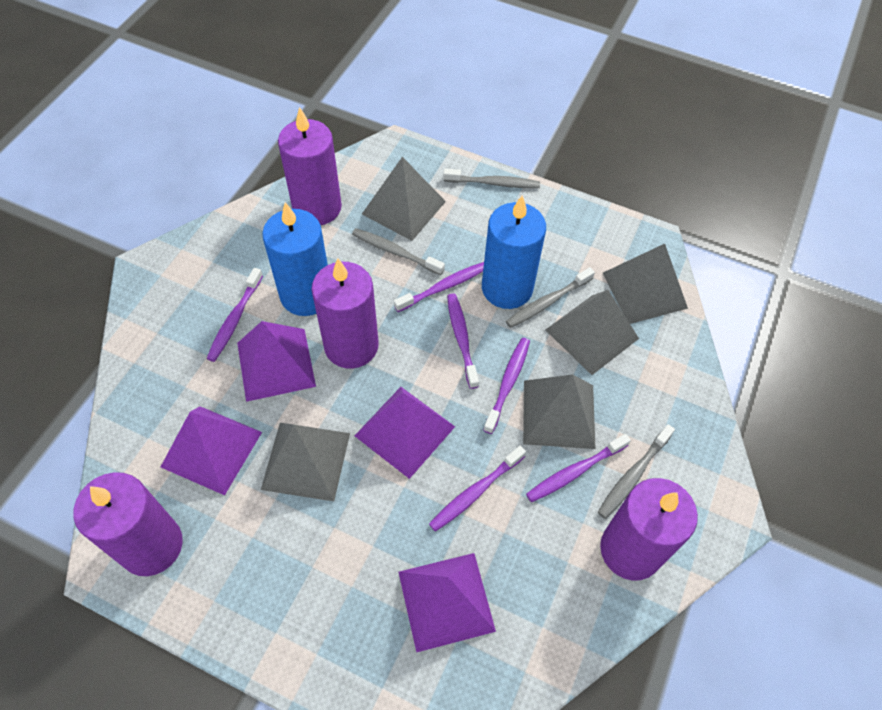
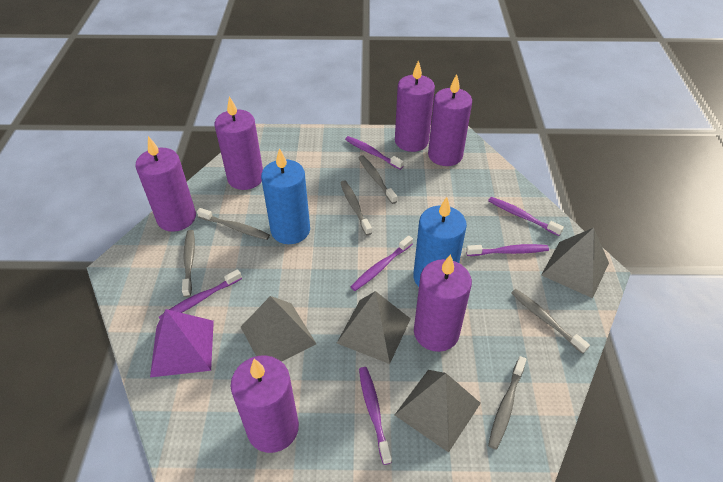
grey pyramid: 5 -> 4
grey toothbrush: 4 -> 6
purple candle: 4 -> 6
purple pyramid: 4 -> 1

